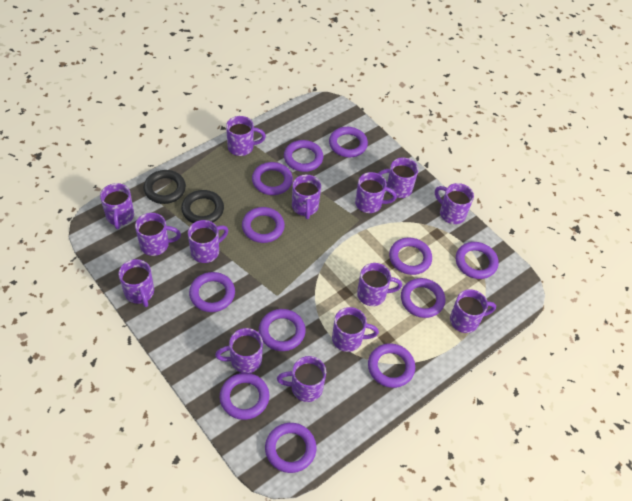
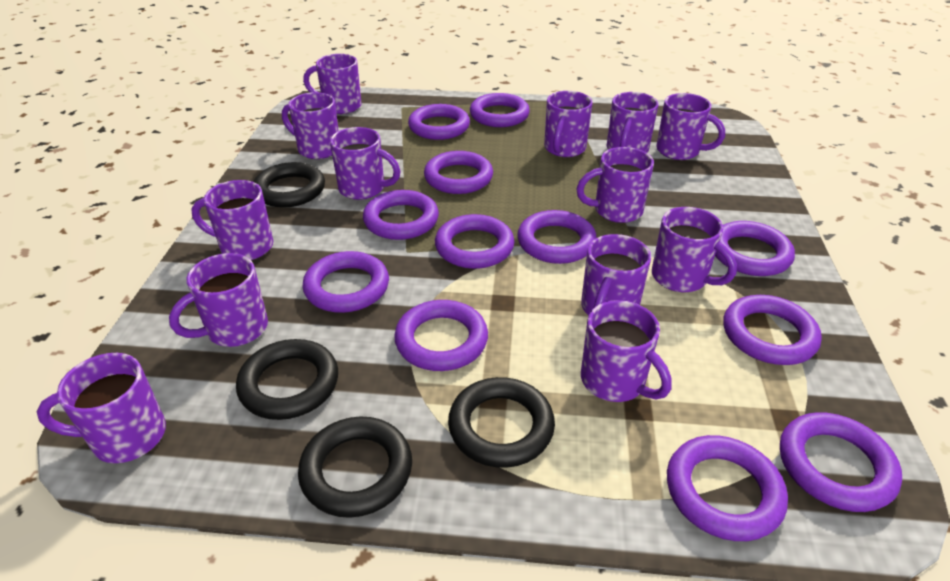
black ring: 2 -> 4
purple mug: 14 -> 13

